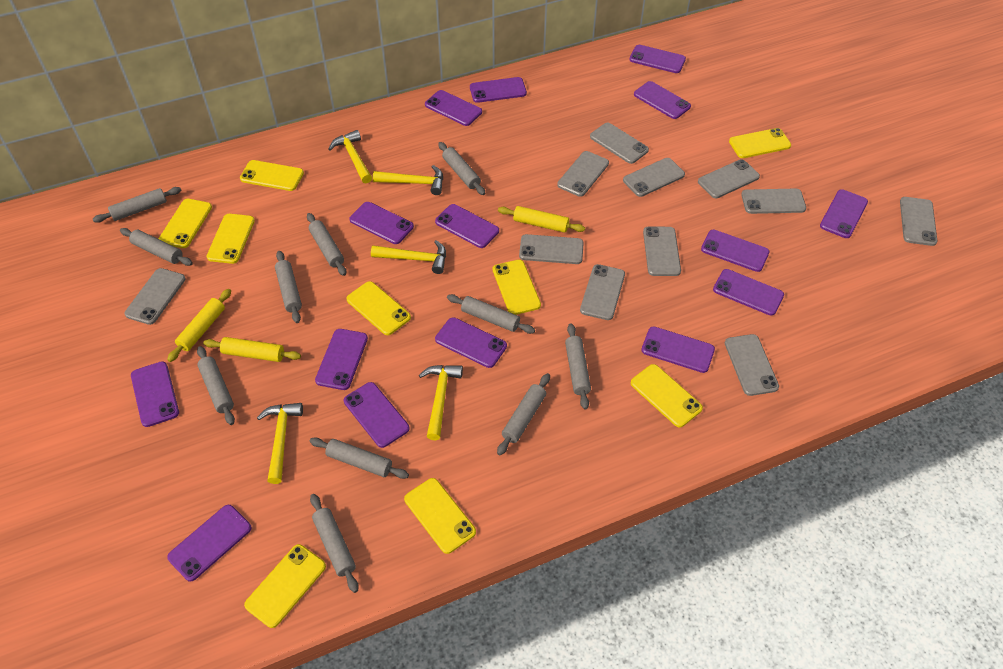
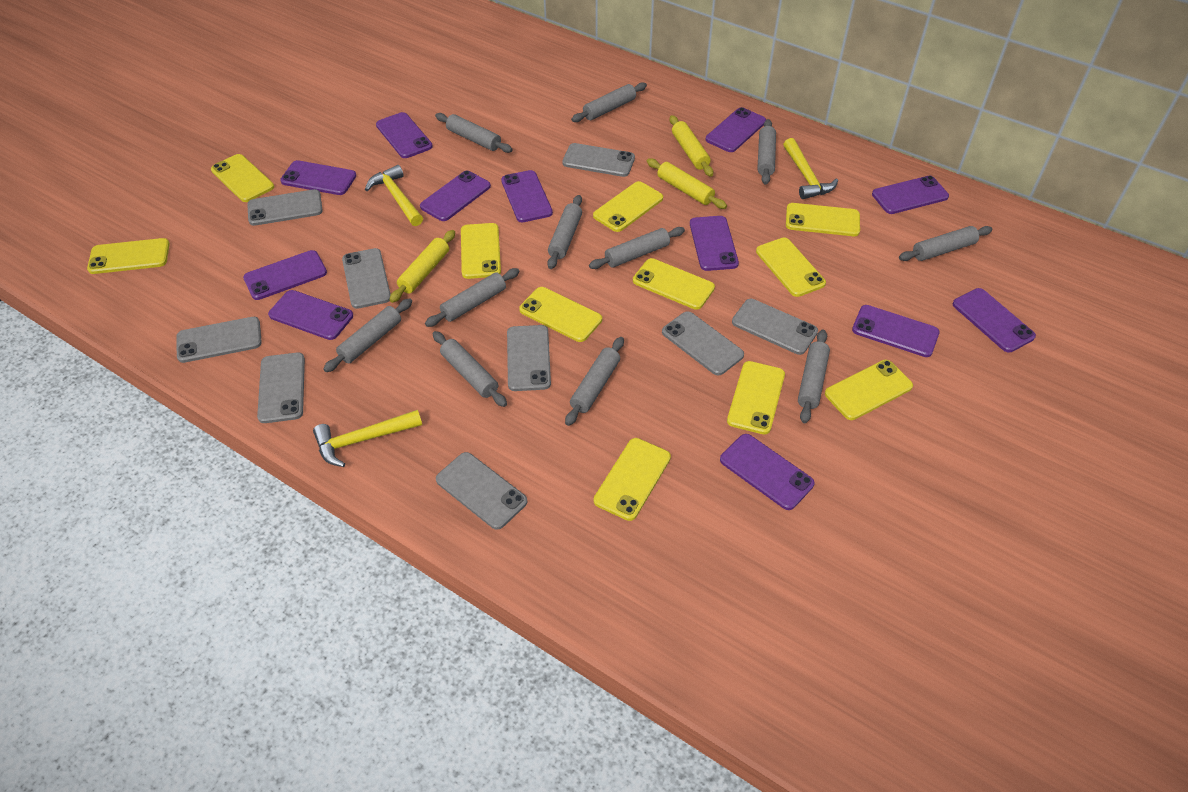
grey phone: 11 -> 9
purple phone: 15 -> 12
yellow hammer: 5 -> 3
yellow phone: 9 -> 11

